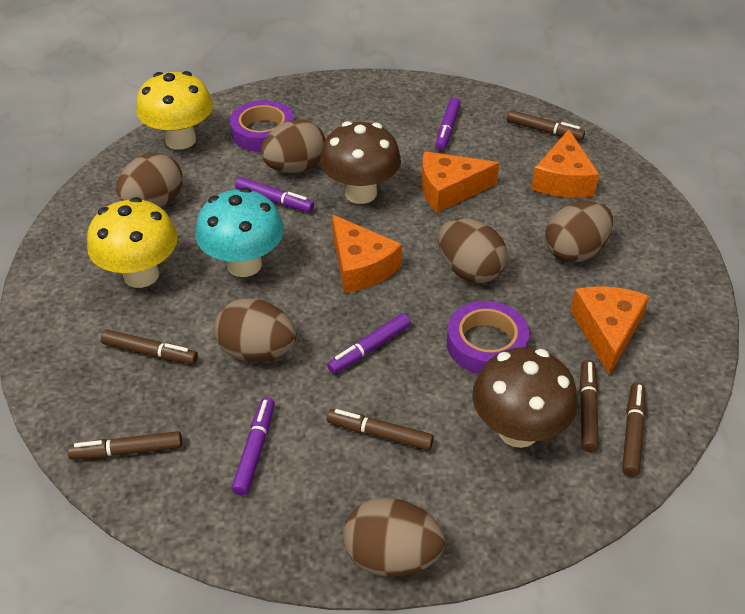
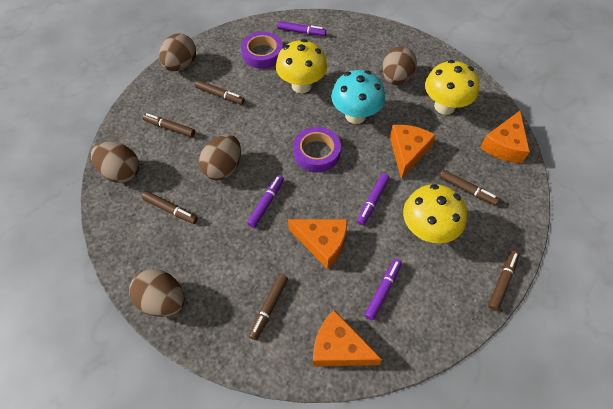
brown egg: 6 -> 5
brown mushroom: 2 -> 0
yellow mushroom: 2 -> 3

